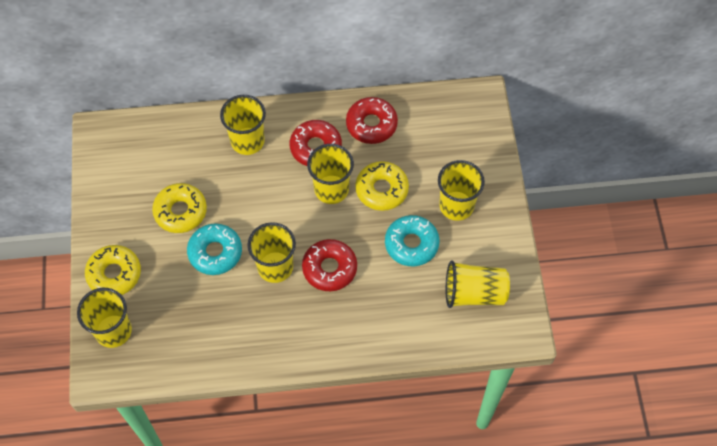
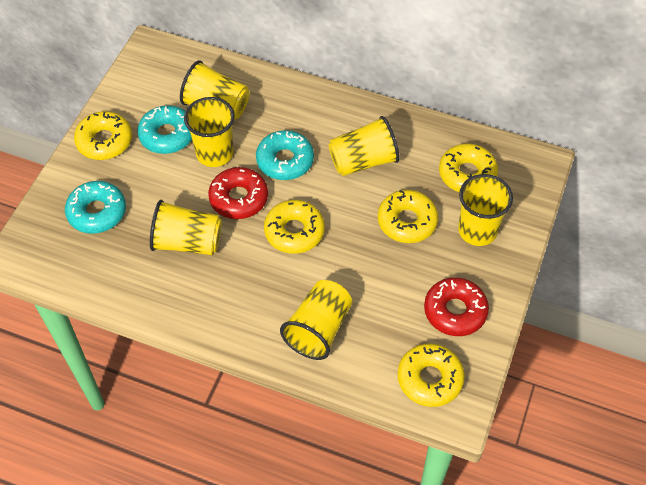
red donut: 3 -> 2
turquoise donut: 2 -> 3
yellow donut: 3 -> 5

